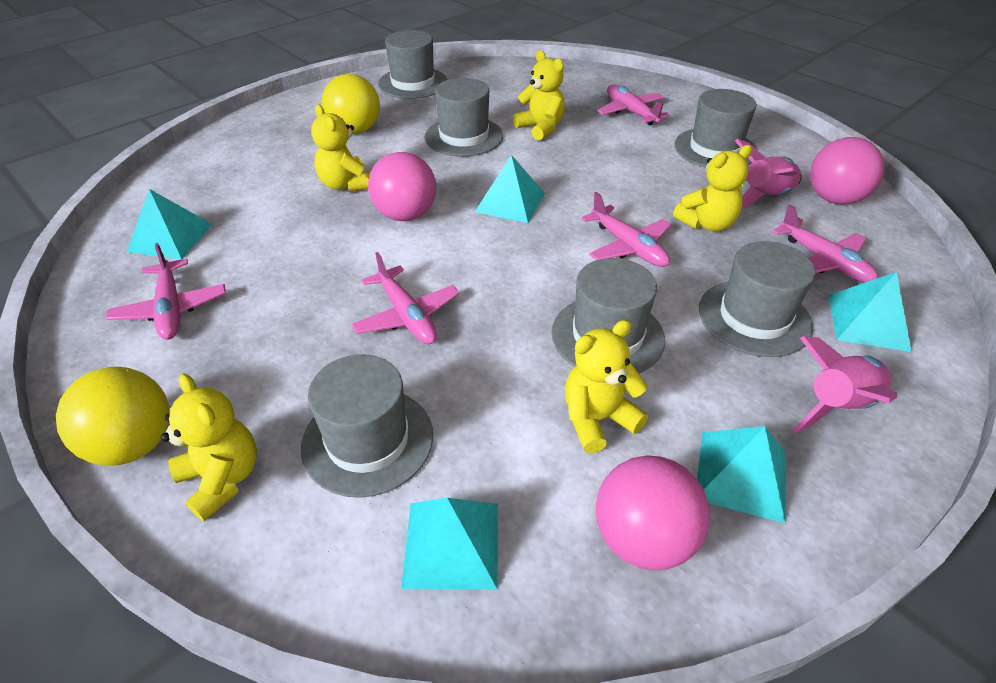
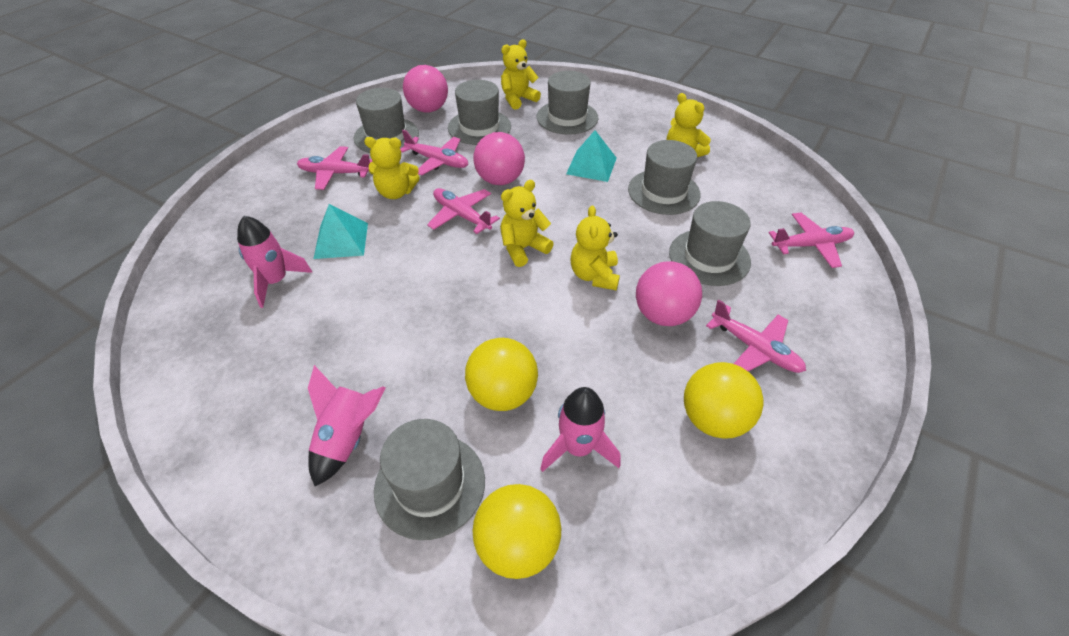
pink rocket: 2 -> 3
turquoise pyramid: 5 -> 2
yellow ball: 2 -> 3

